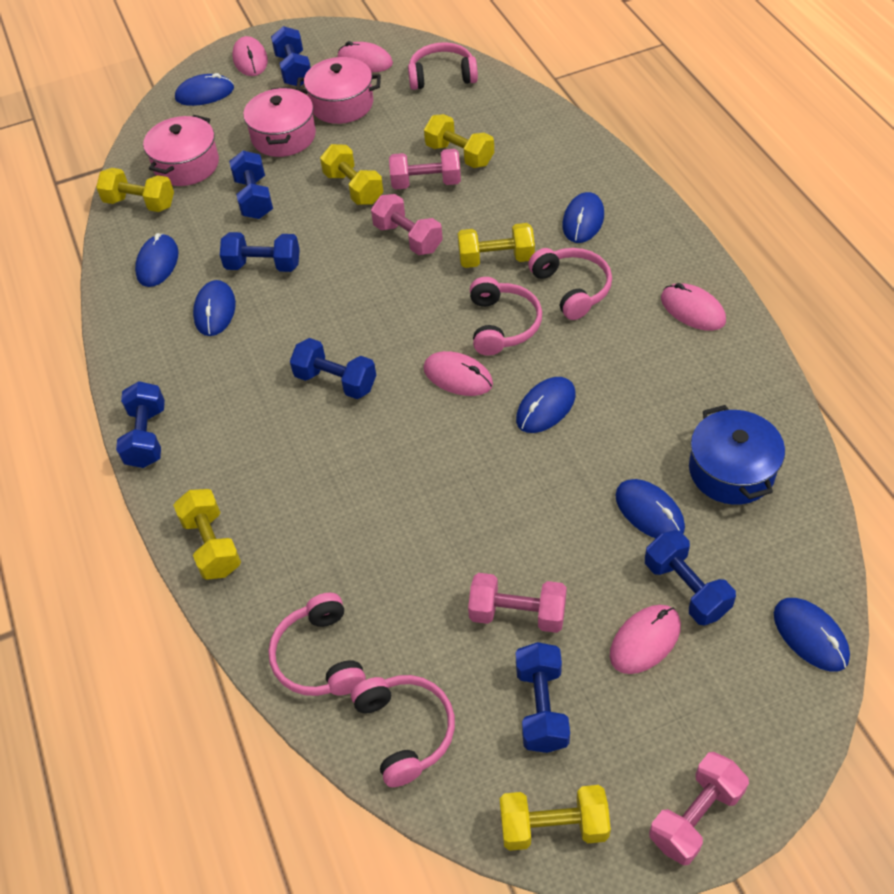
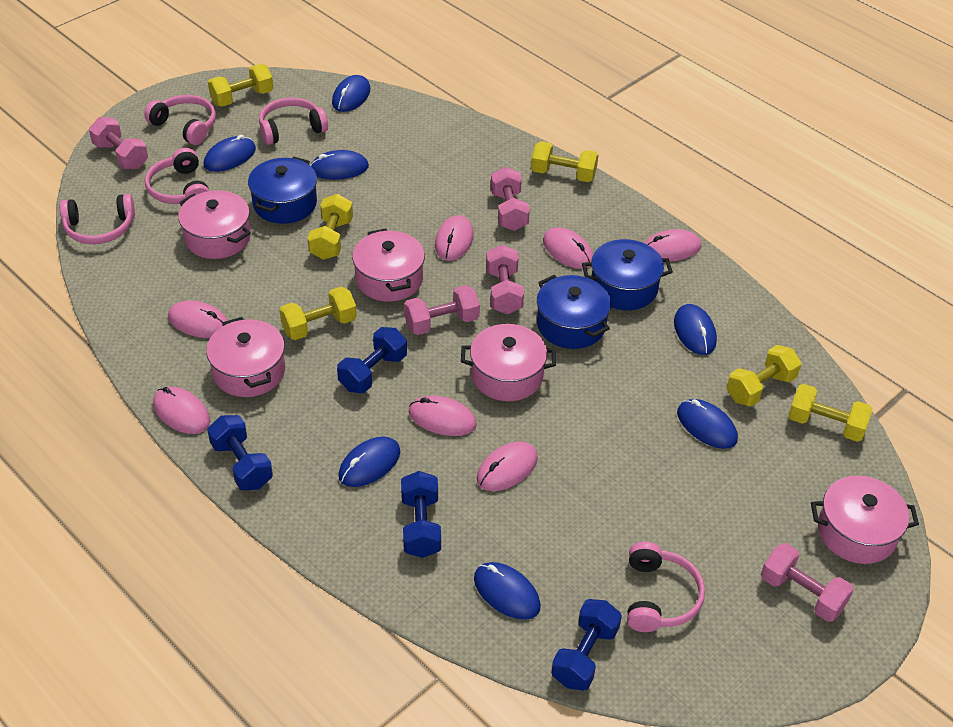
blue dumbbell: 7 -> 4
blue pot: 1 -> 3
pink dumbbell: 4 -> 5
pink mouse: 5 -> 7
pink pot: 3 -> 5

